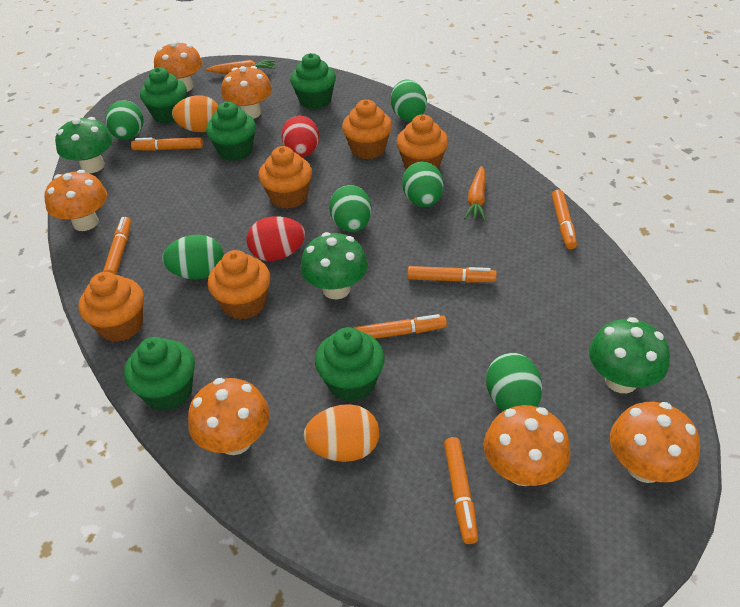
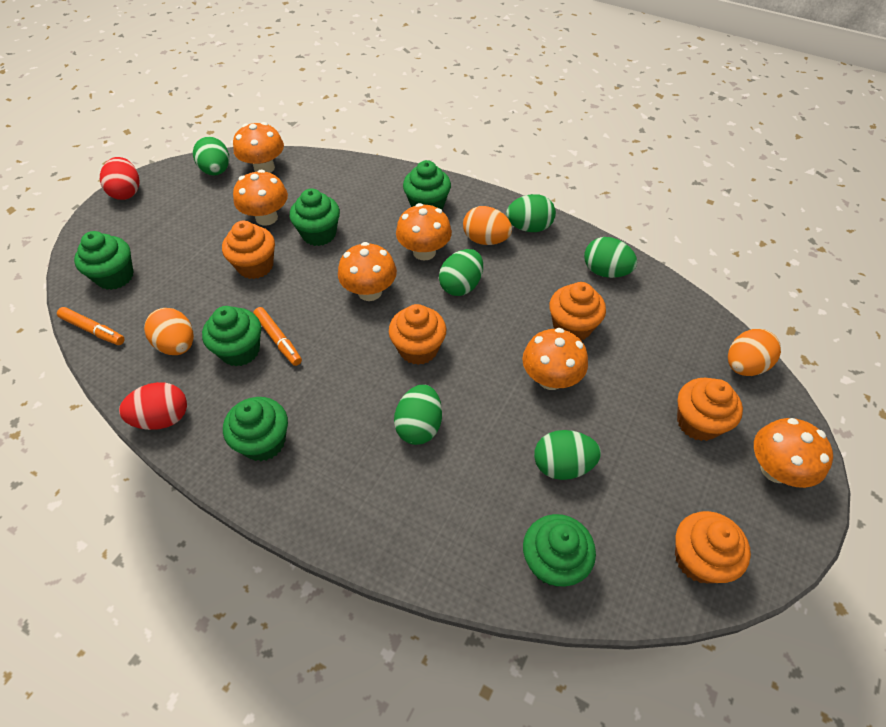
green cupcake: 5 -> 6
green mushroom: 3 -> 0
orange carrot: 2 -> 0
orange egg: 2 -> 3
orange marker: 6 -> 2

